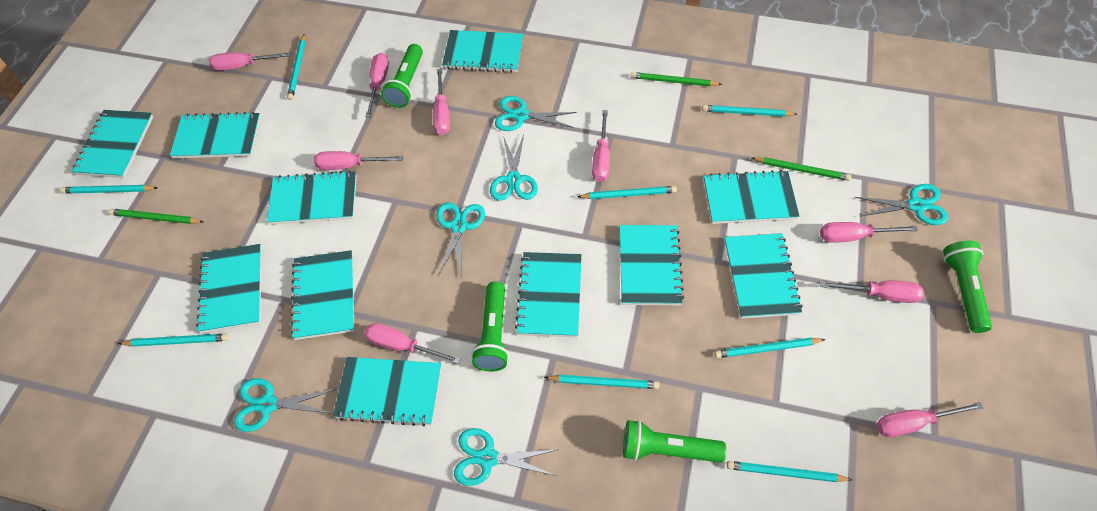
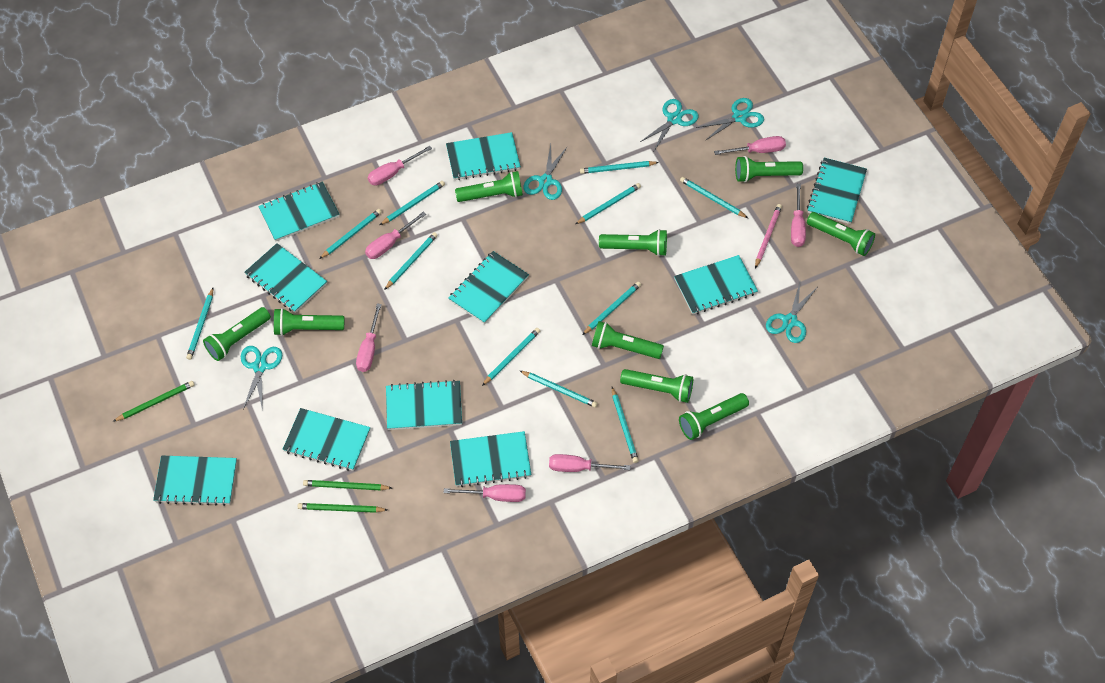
green flashlight: 4 -> 9
pink pencil: 0 -> 1
pink screwdriver: 9 -> 7
turquoise notebook: 11 -> 10
turquoise pencil: 8 -> 11
turquoise scissors: 6 -> 5

